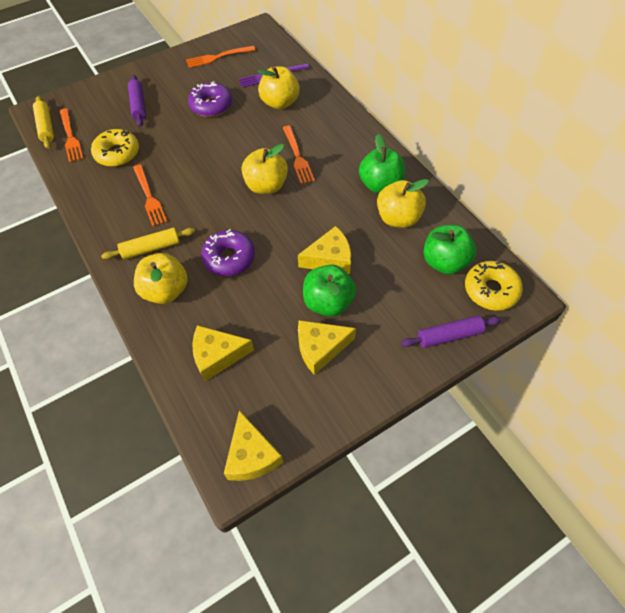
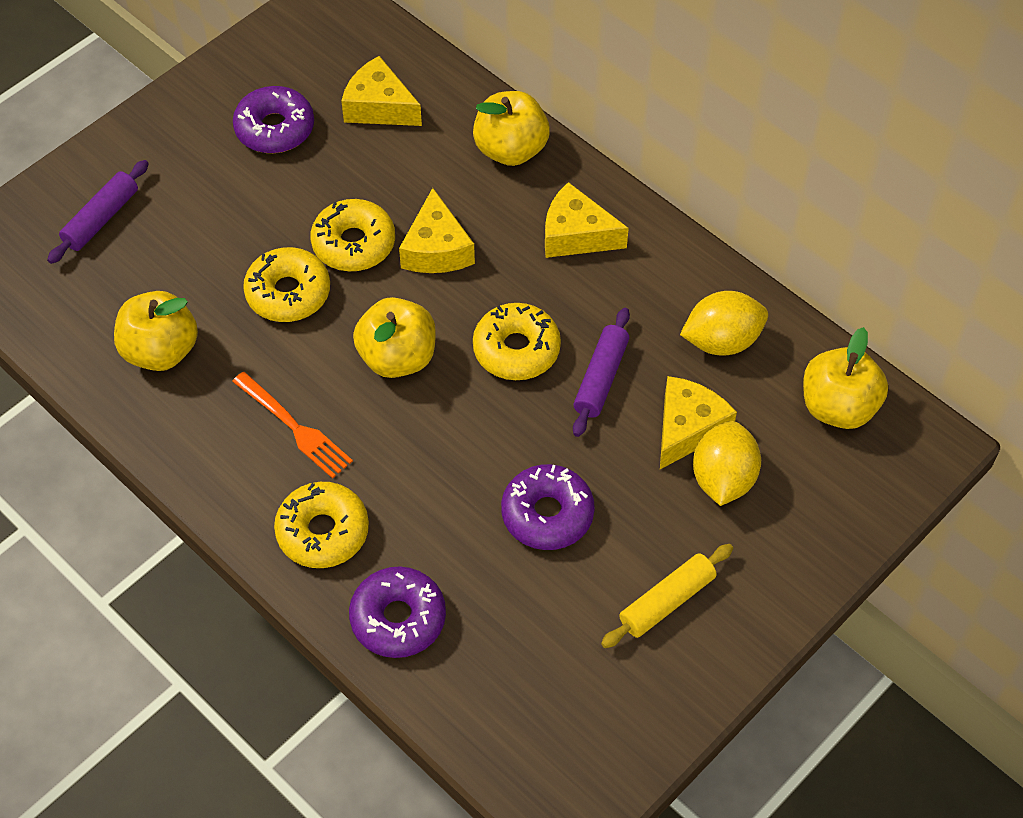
green apple: 3 -> 0
orange fork: 4 -> 1
purple donut: 2 -> 3
purple fork: 1 -> 0
yellow donut: 2 -> 4
yellow lemon: 0 -> 2
yellow rolling pin: 2 -> 1

